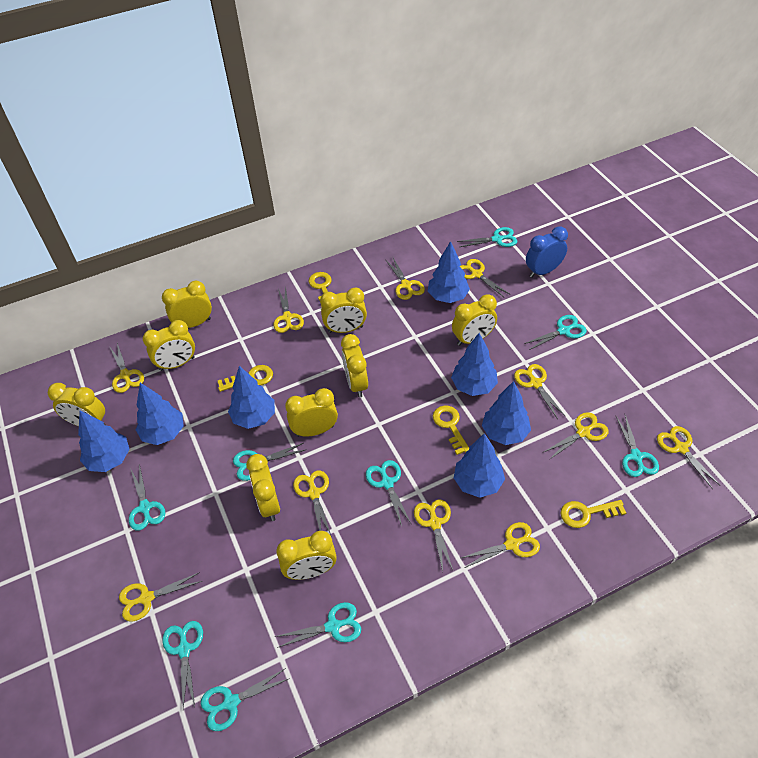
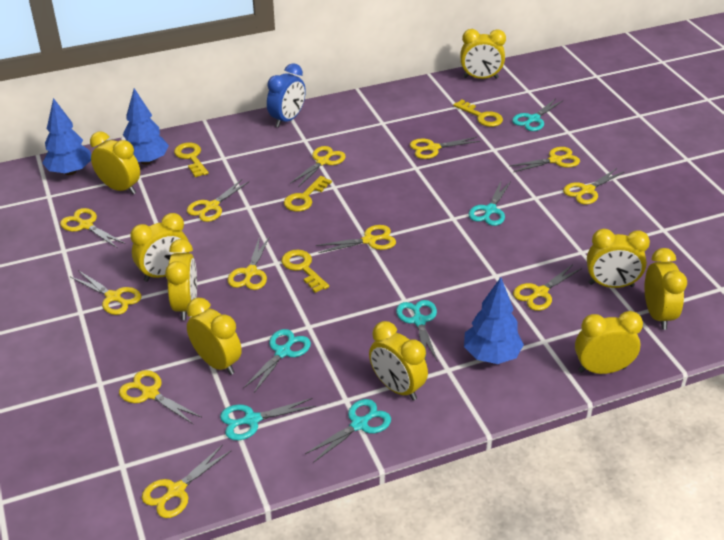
blue tree: 7 -> 3
turquoise scissors: 9 -> 6
yellow scissors: 11 -> 12

